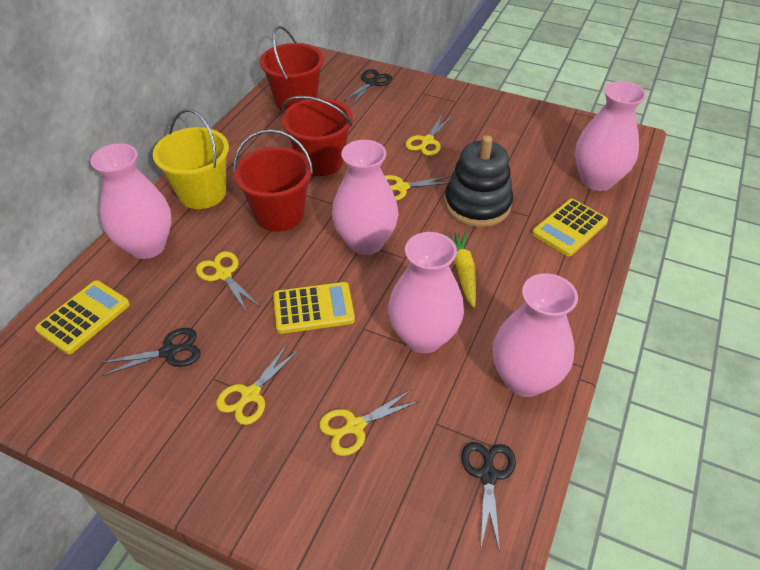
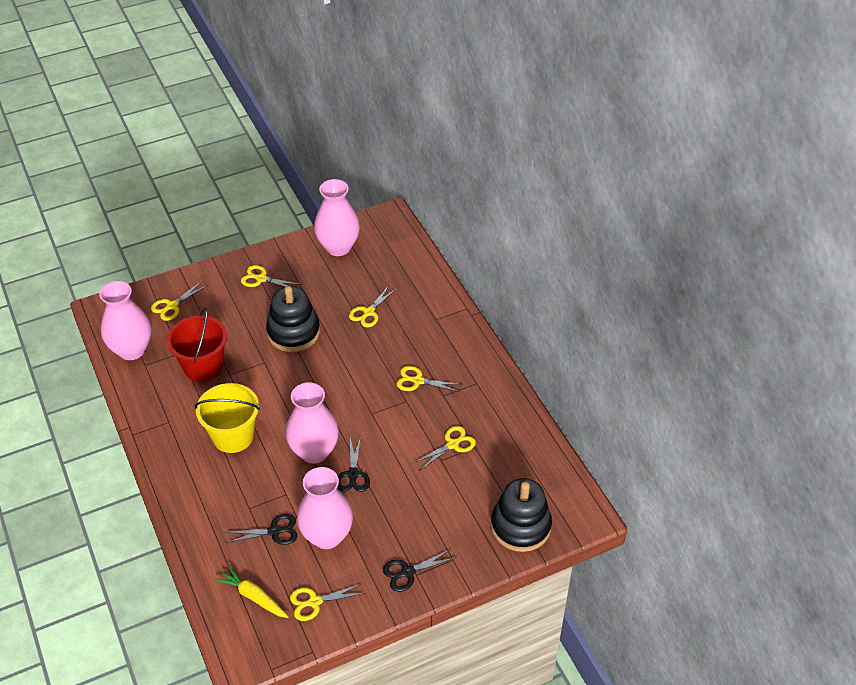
black stacking toy: 1 -> 2
pink vase: 5 -> 4
red bucket: 3 -> 1
yellow calculator: 3 -> 0
yellow scissors: 5 -> 6

